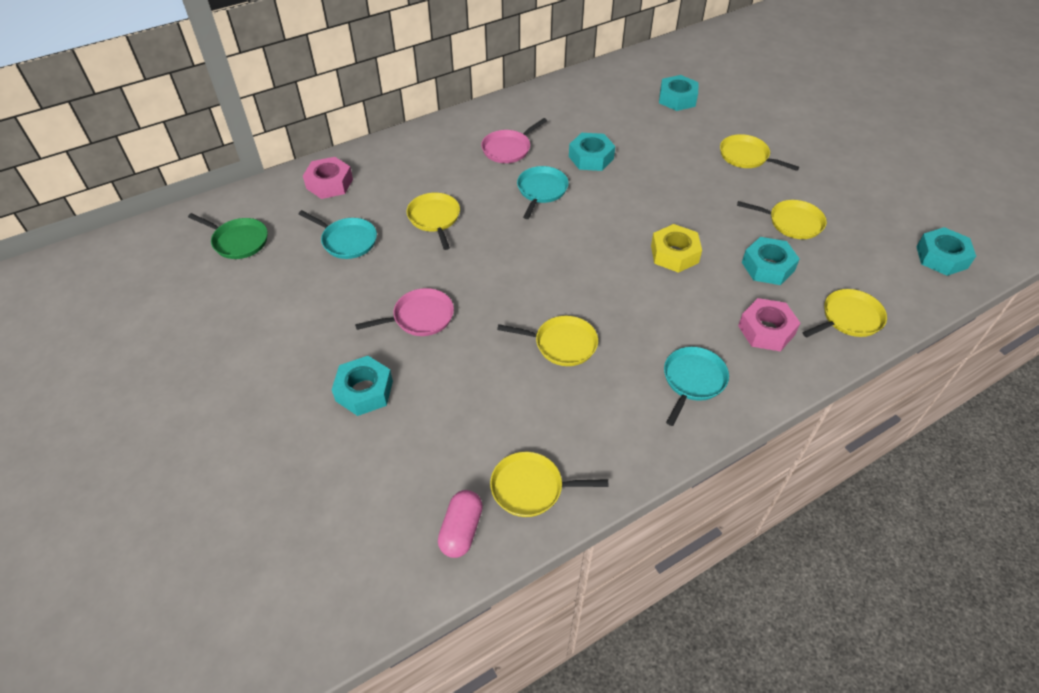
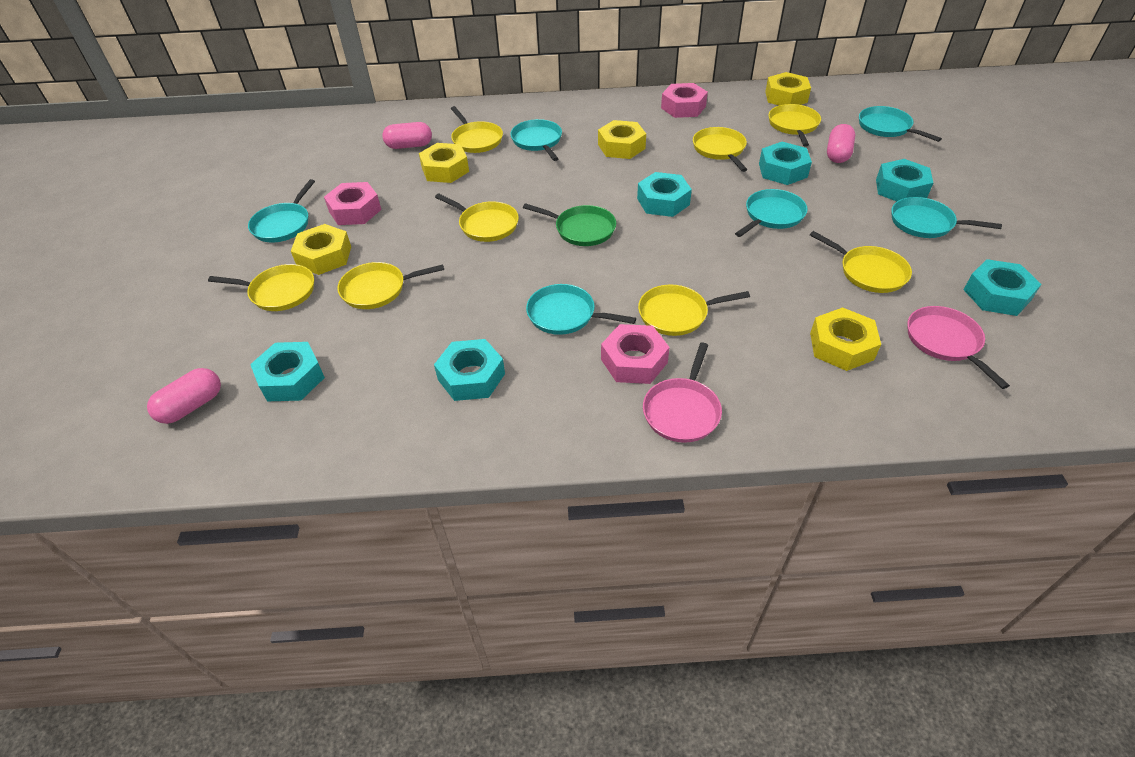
pink capsule: 1 -> 3
pink nut: 2 -> 3
turquoise nut: 5 -> 6
turquoise pan: 3 -> 6
yellow nut: 1 -> 5
yellow pan: 6 -> 8

